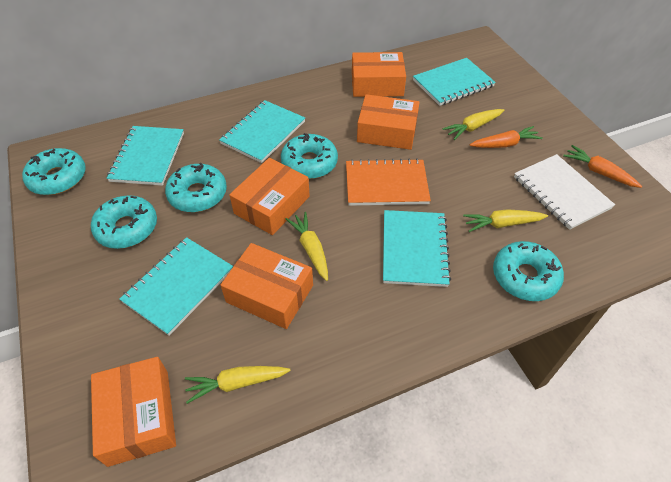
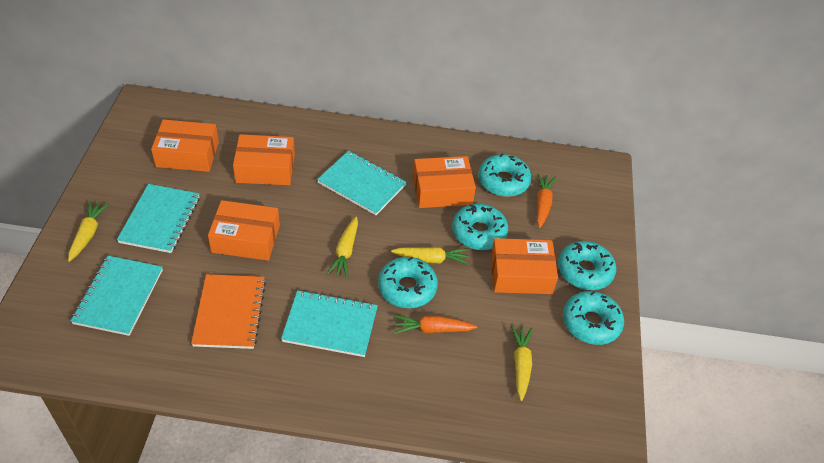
turquoise notebook: 5 -> 4
white notebook: 1 -> 0

